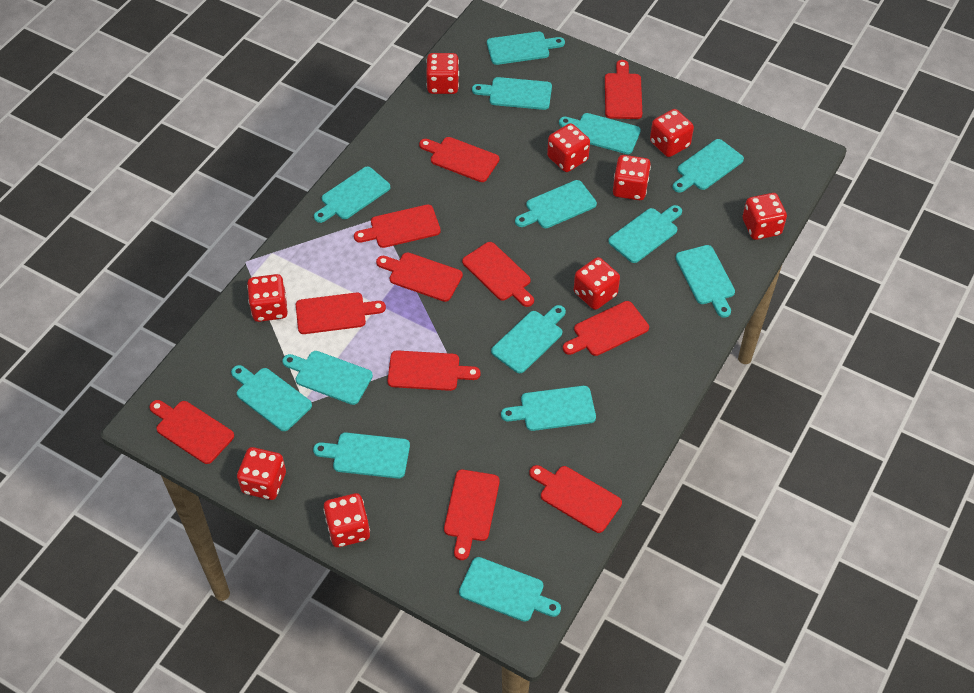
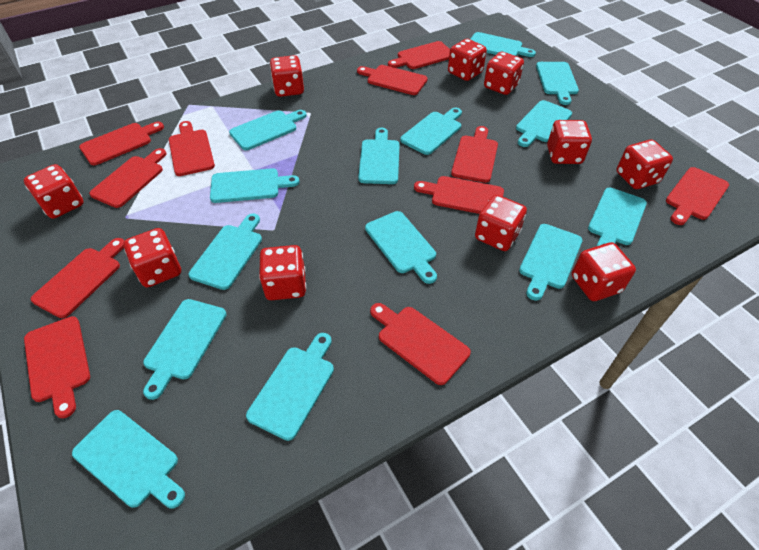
red dice: 9 -> 10

